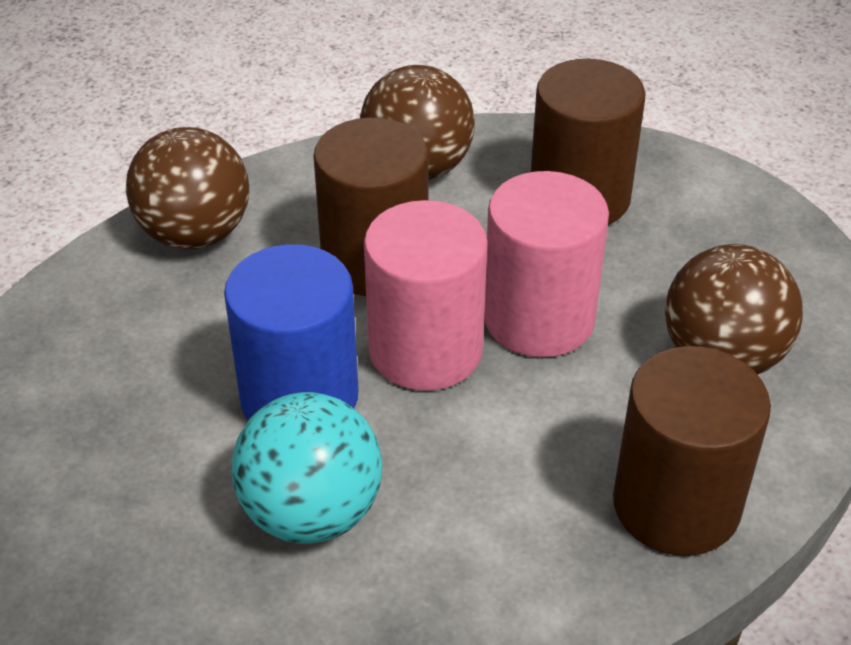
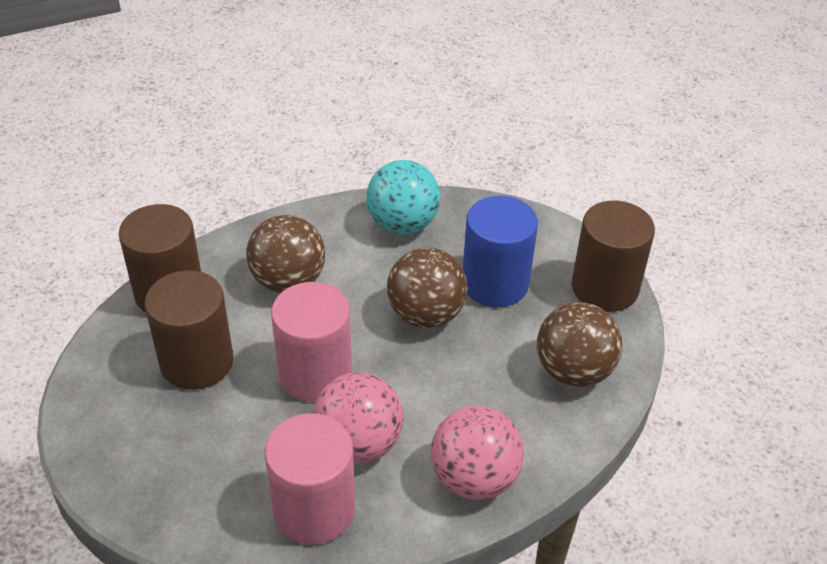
pink ball: 0 -> 2

